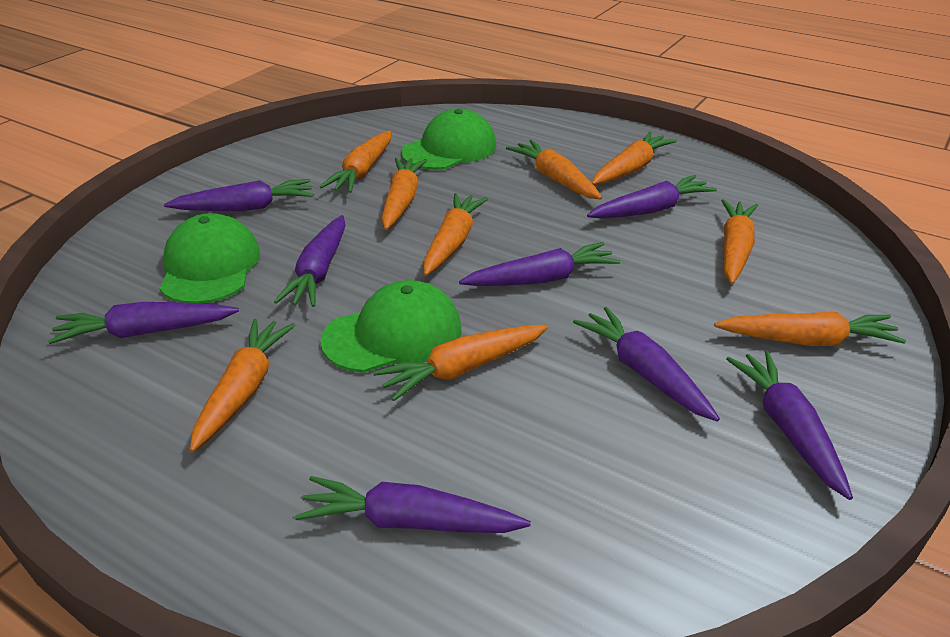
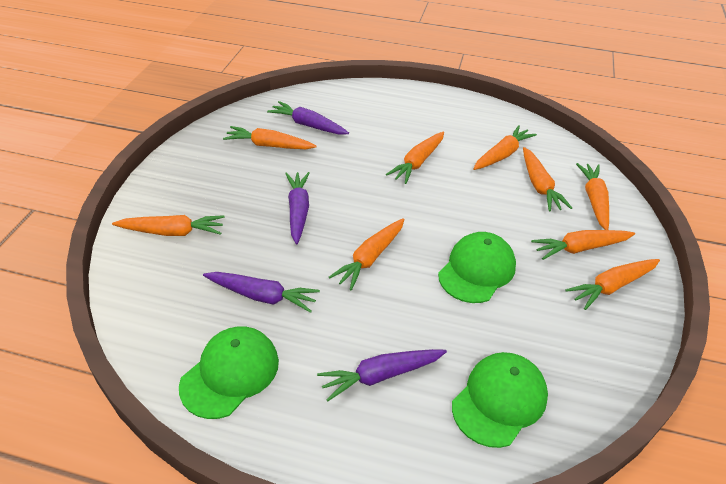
purple carrot: 8 -> 4

